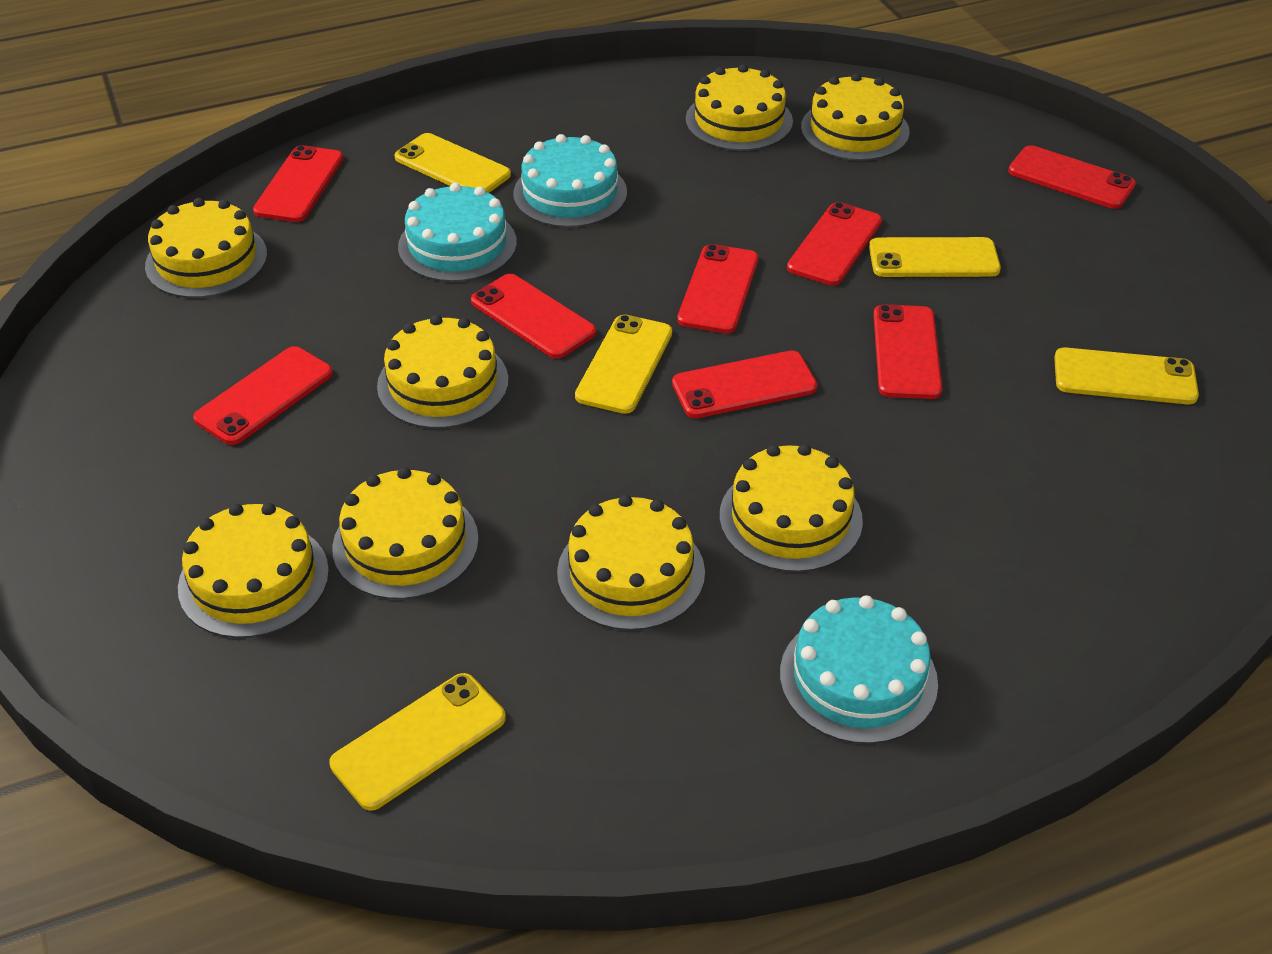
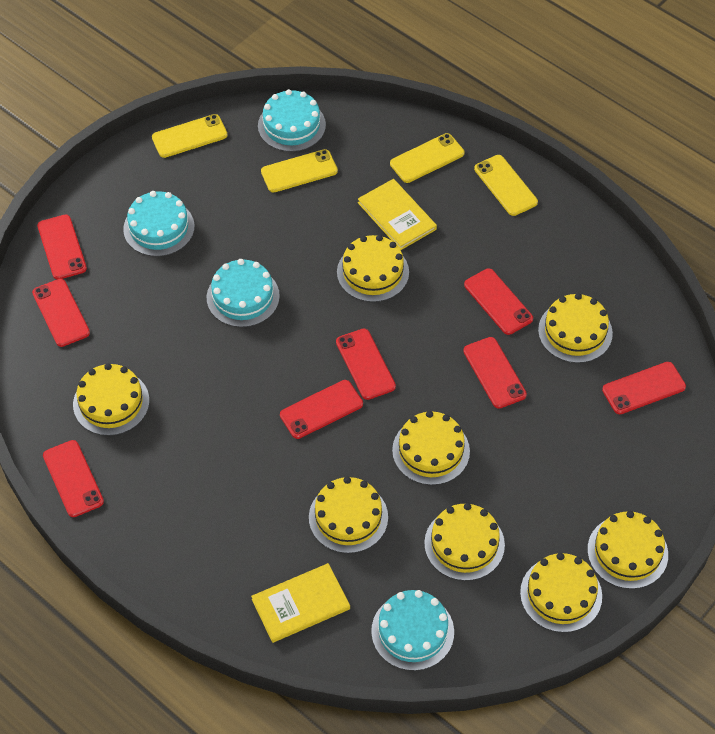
turquoise cake: 3 -> 4
yellow book: 0 -> 2
yellow phone: 5 -> 4

